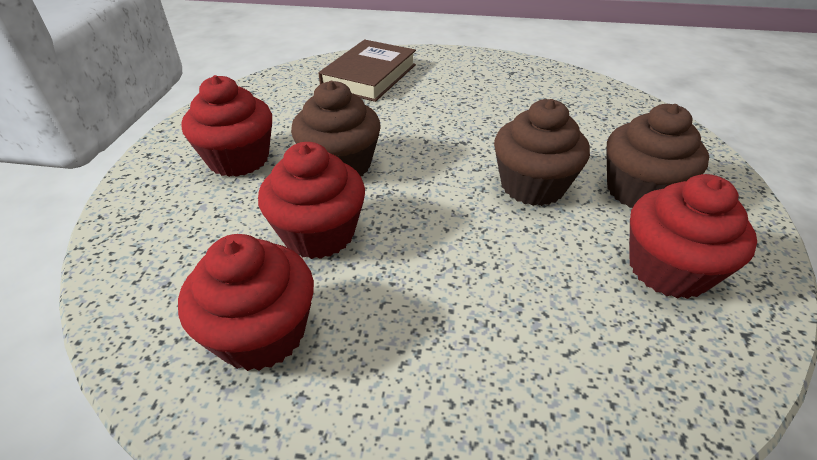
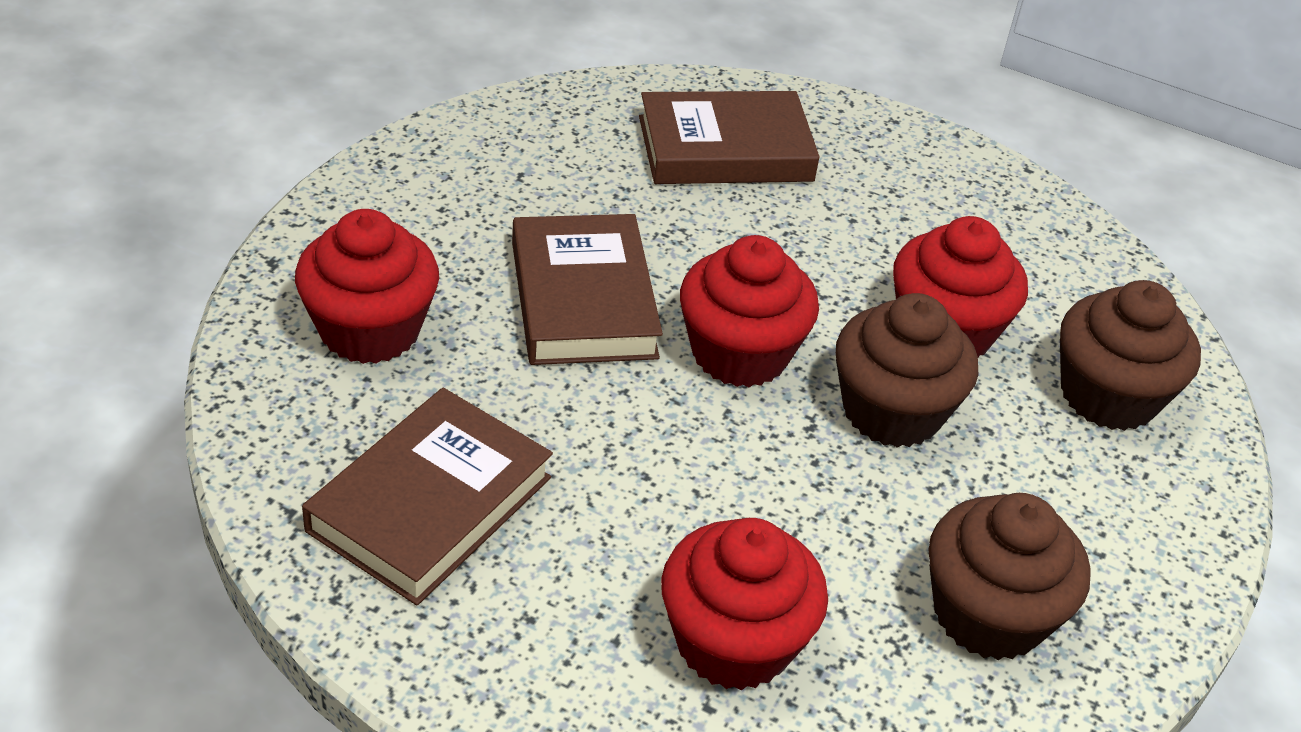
brown book: 1 -> 3

